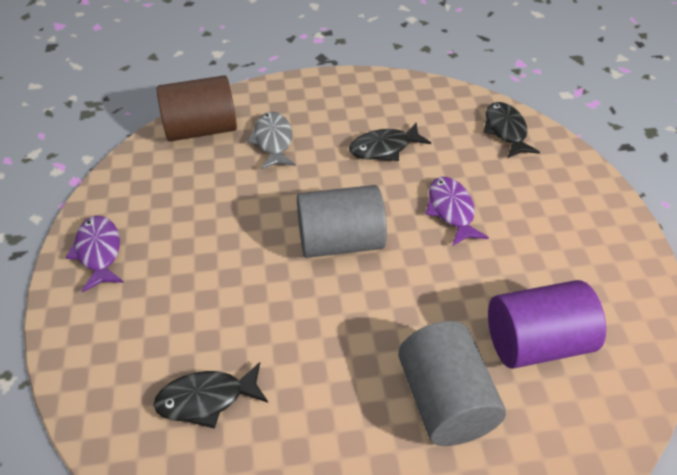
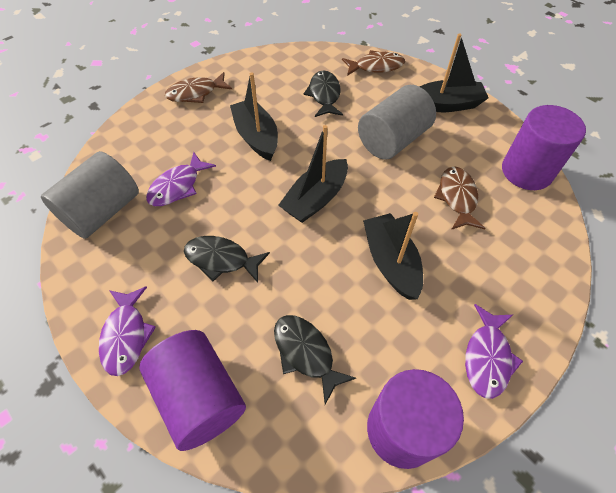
black boat: 0 -> 4
brown cylinder: 1 -> 0
brown fish: 0 -> 3
grey fish: 1 -> 0
purple cylinder: 1 -> 3
purple fish: 2 -> 3

